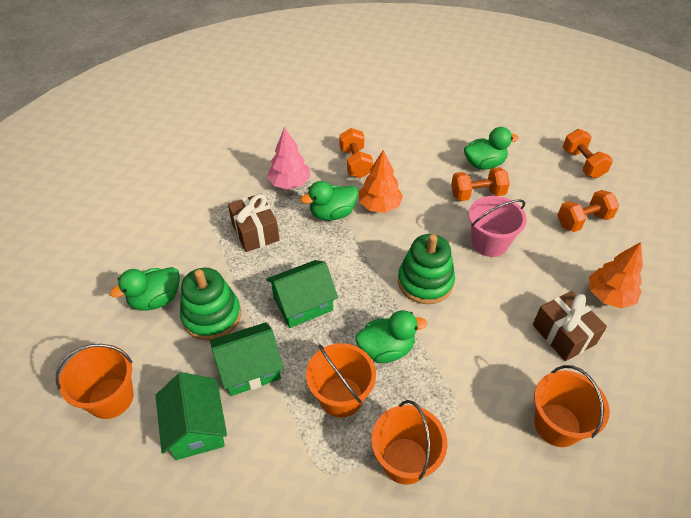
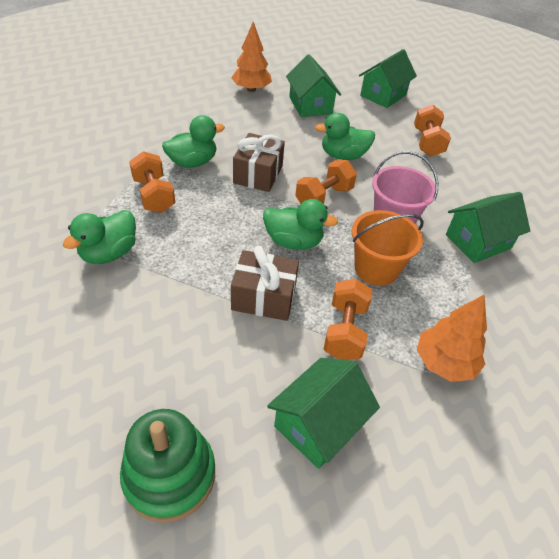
green house: 3 -> 4
green stacking toy: 2 -> 1
orange bucket: 4 -> 1
pink tree: 1 -> 0

